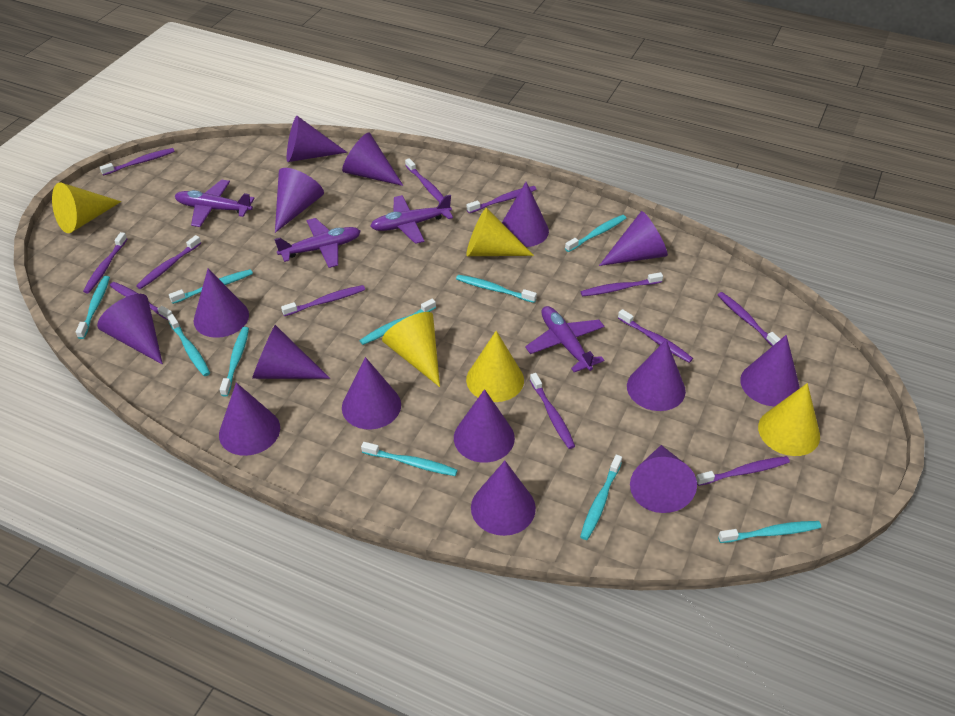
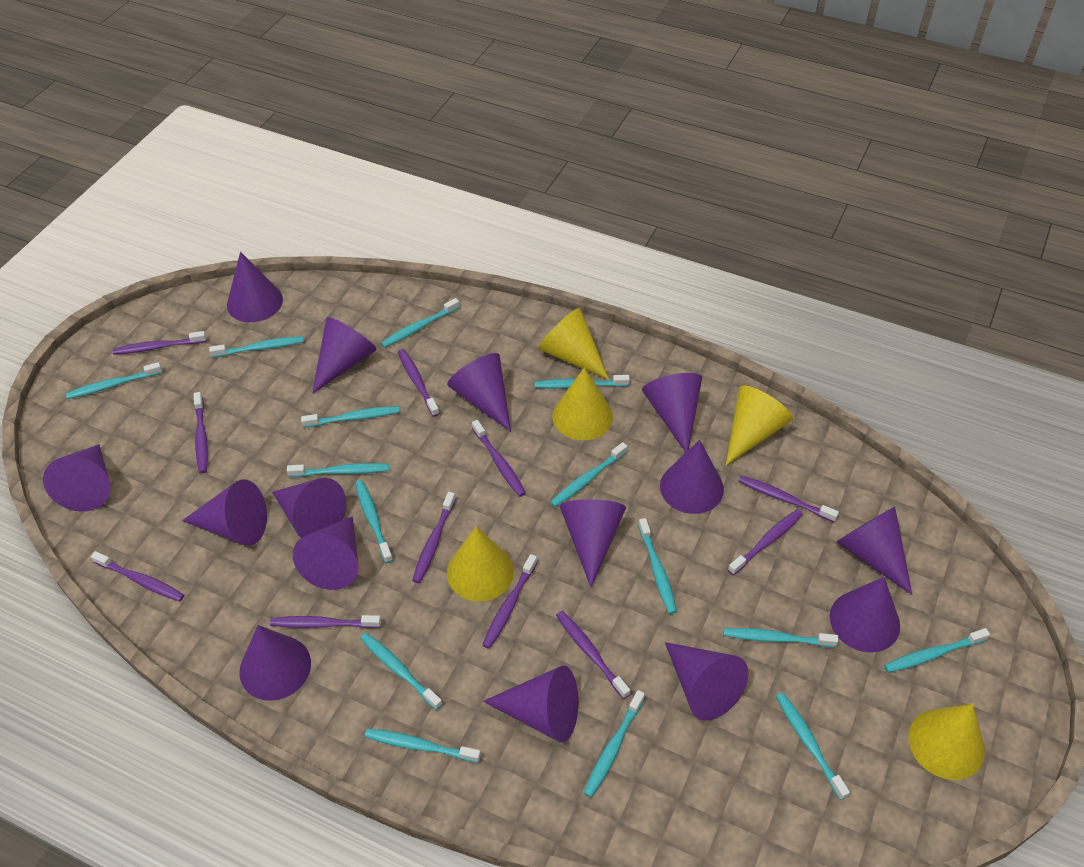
purple plane: 4 -> 0
purple toothbrush: 12 -> 11
turquoise toothbrush: 10 -> 15

